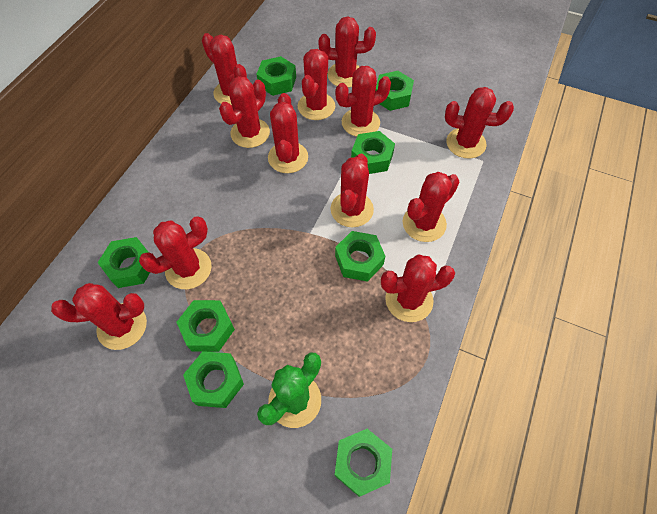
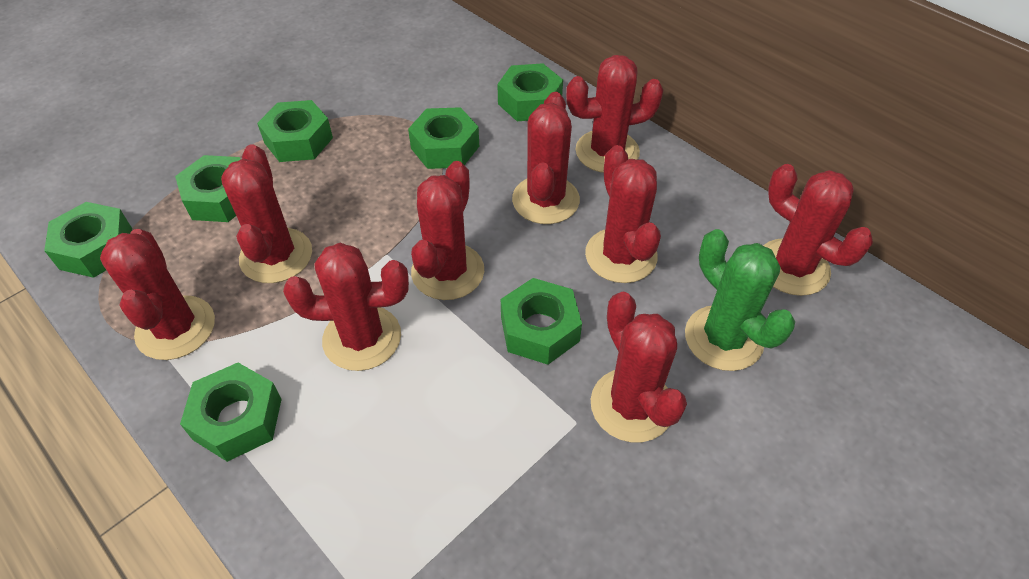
green nut: 8 -> 7
red cactus: 12 -> 9

